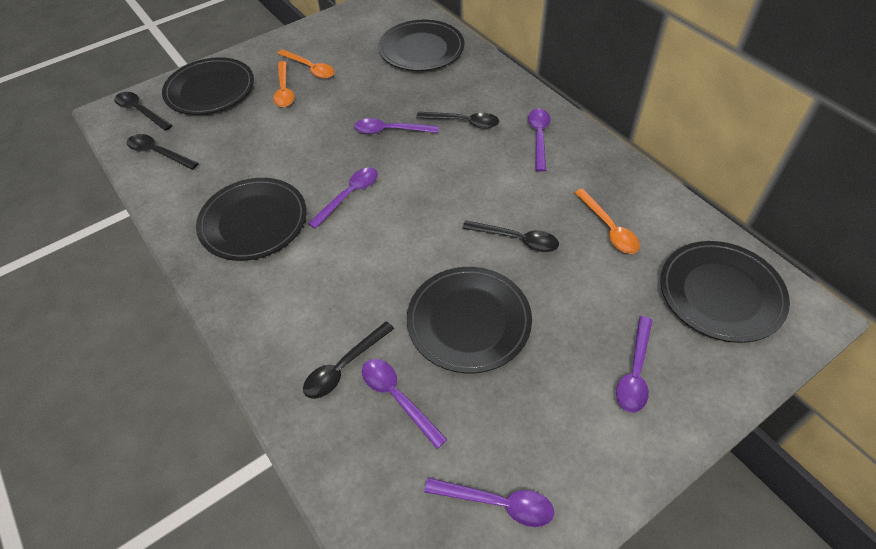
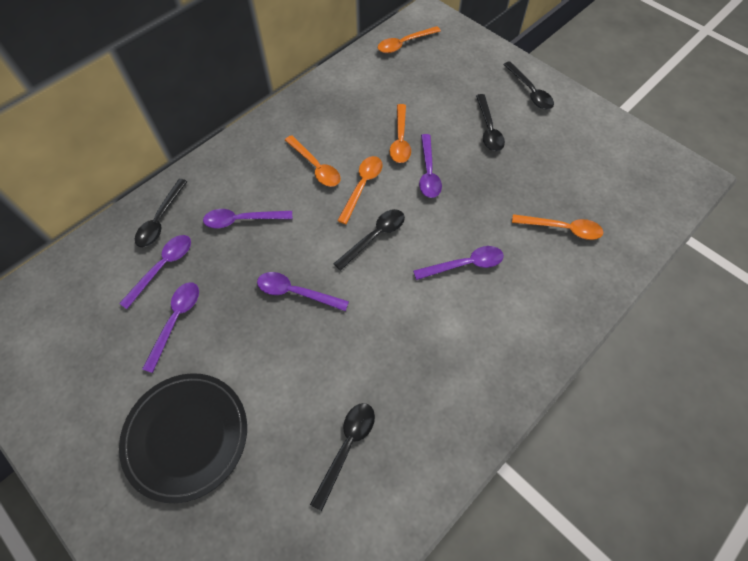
black plate: 5 -> 1
orange spoon: 3 -> 5

